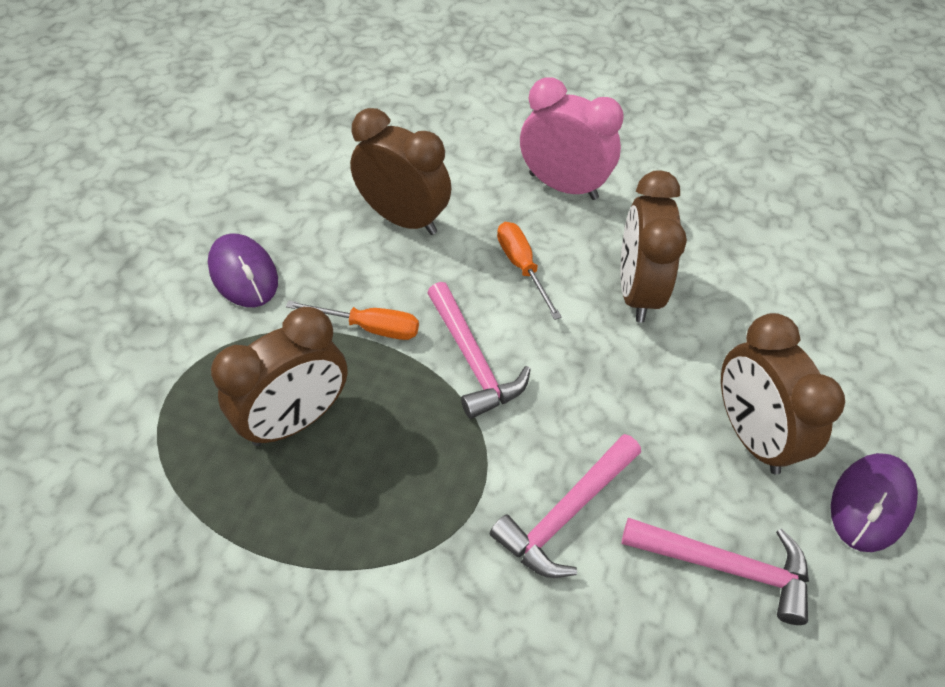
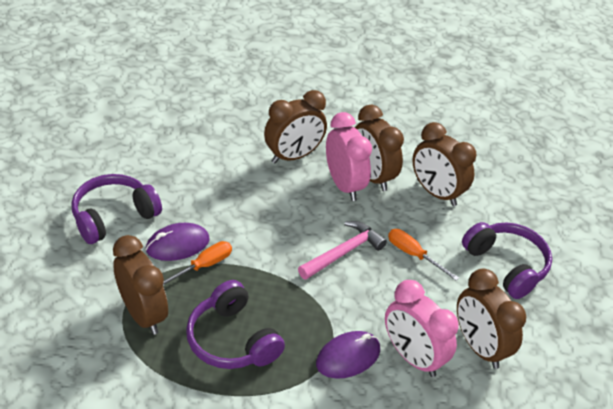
brown clock: 4 -> 5
pink clock: 1 -> 2
pink hammer: 3 -> 1
purple headphones: 0 -> 3

